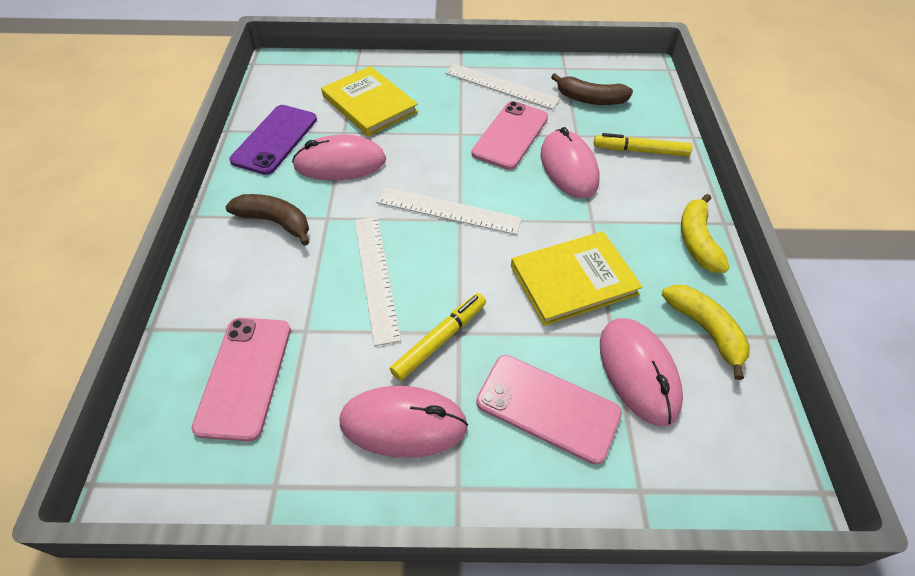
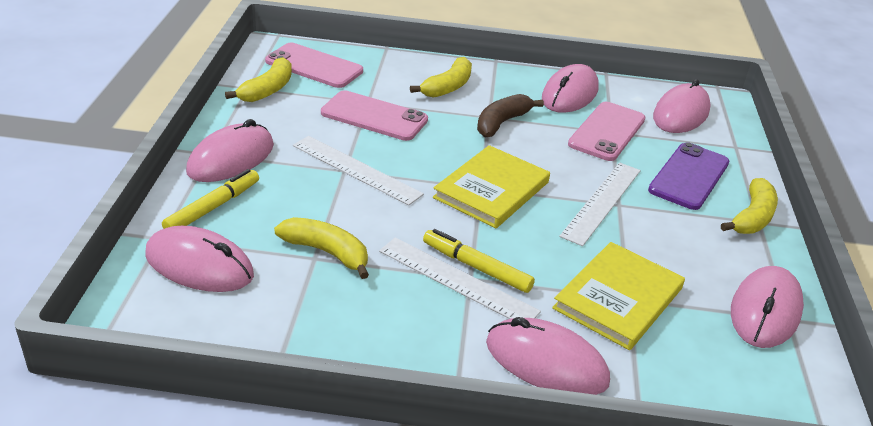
brown banana: 2 -> 1
pink mouse: 4 -> 6
yellow banana: 2 -> 4

